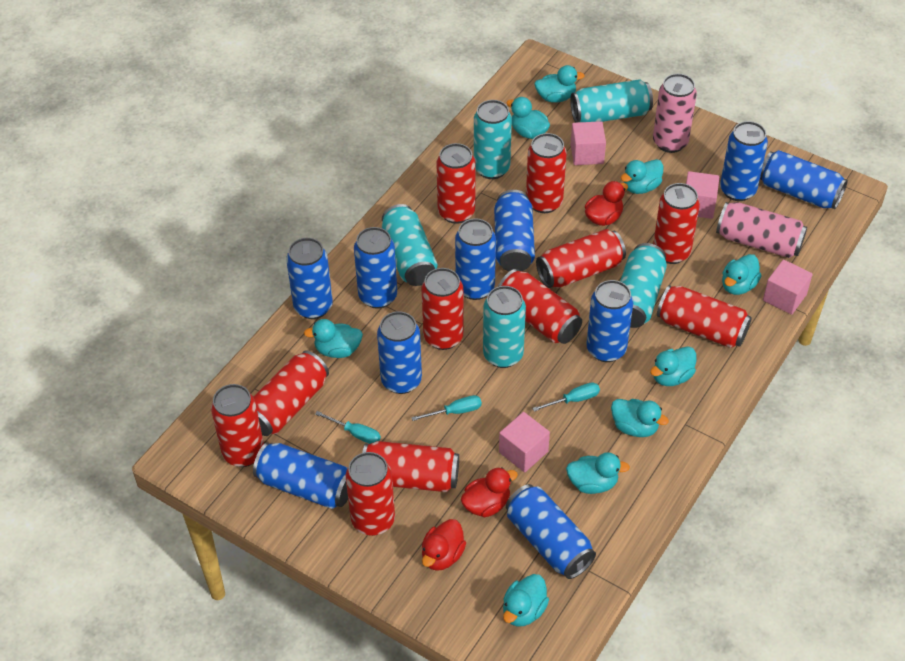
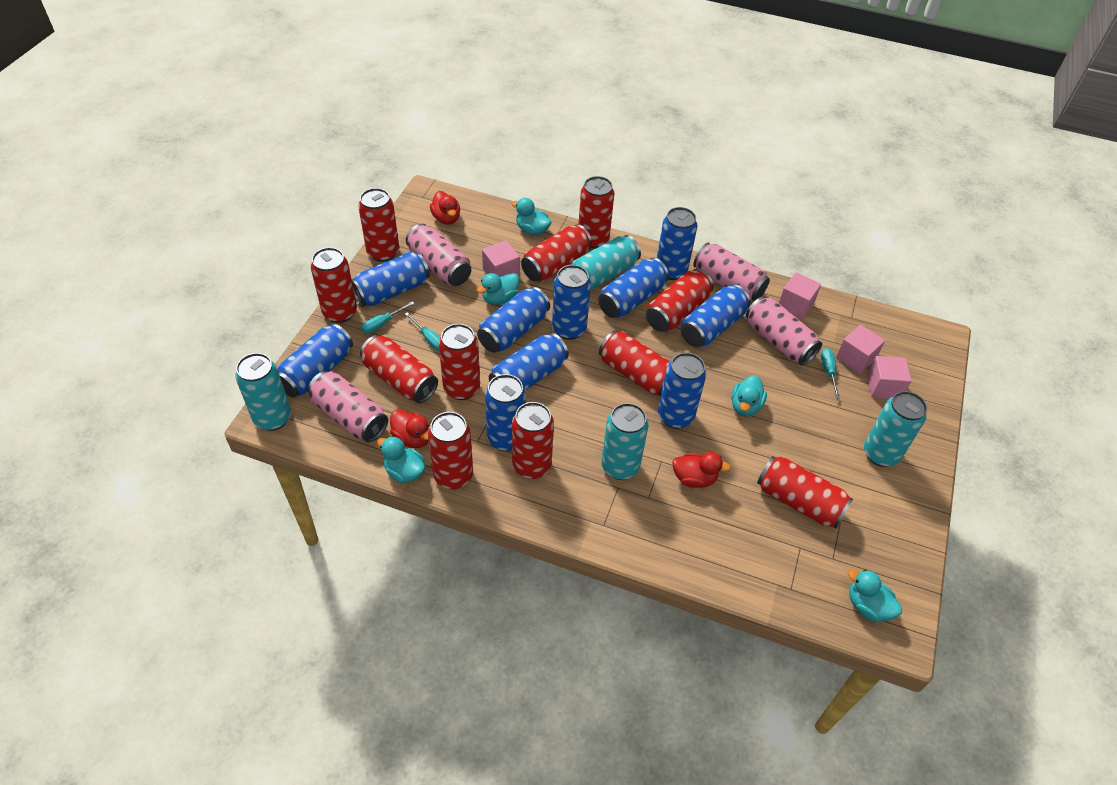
pink can: 2 -> 4
turquoise can: 5 -> 4
turquoise duck: 9 -> 5

